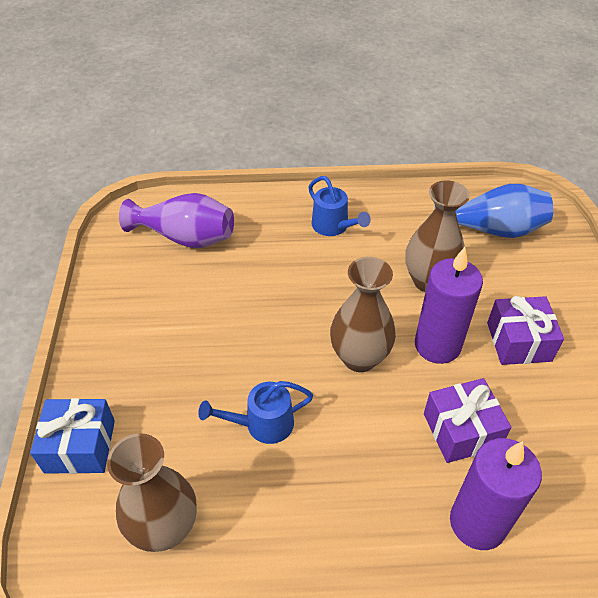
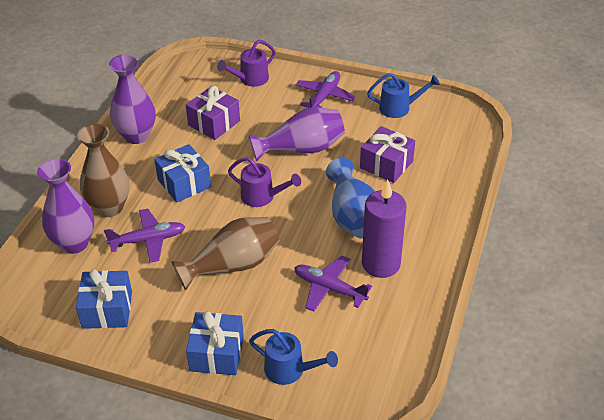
blue gift: 1 -> 3
brown vase: 3 -> 2
purple candle: 2 -> 1
purple plane: 0 -> 3
purple vase: 1 -> 3
purple watering can: 0 -> 2

